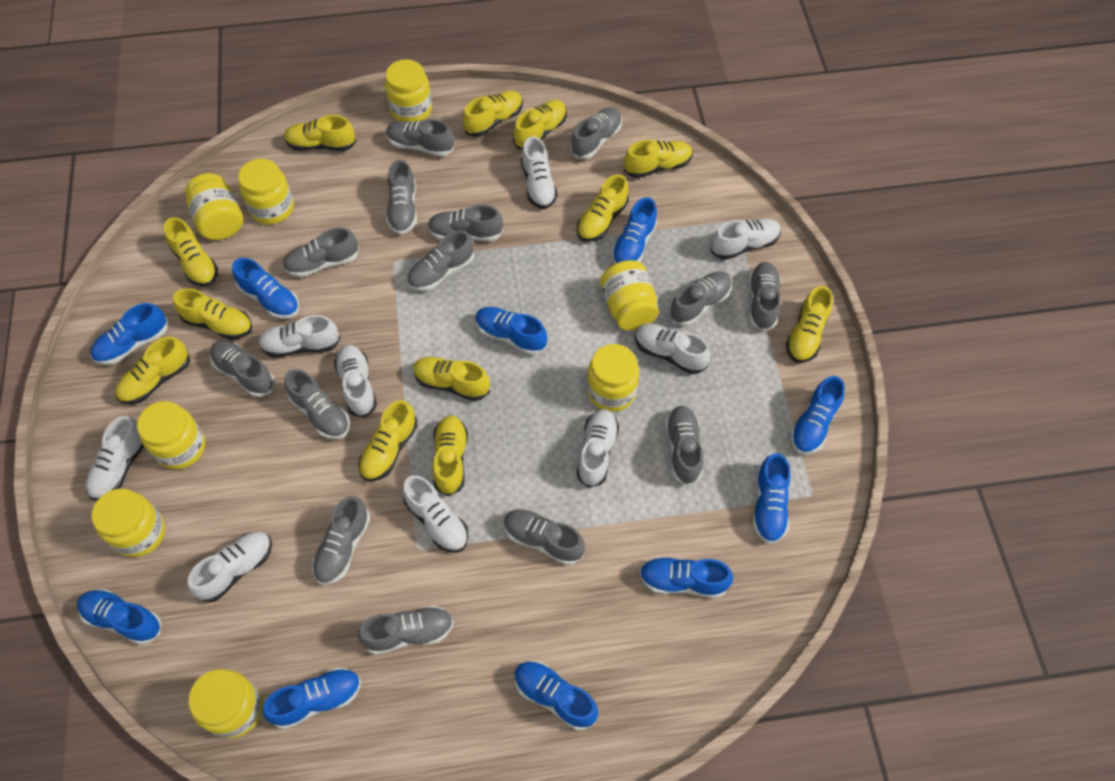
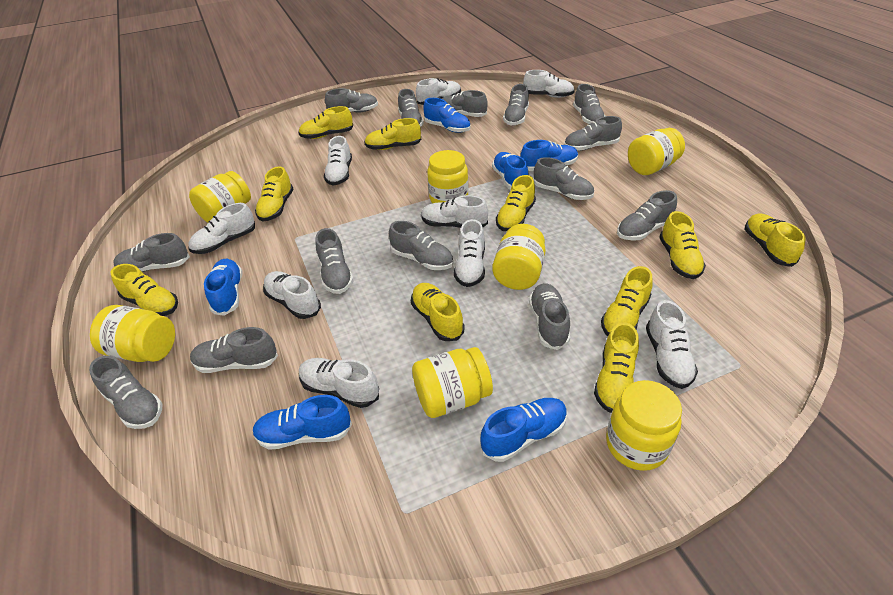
blue shoe: 10 -> 6
yellow jar: 8 -> 7
yellow shoe: 12 -> 10

